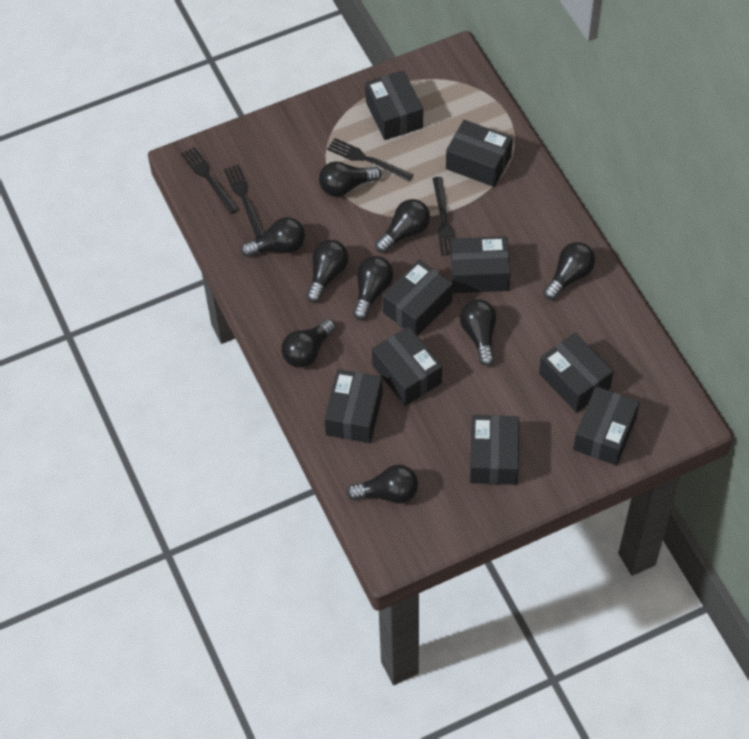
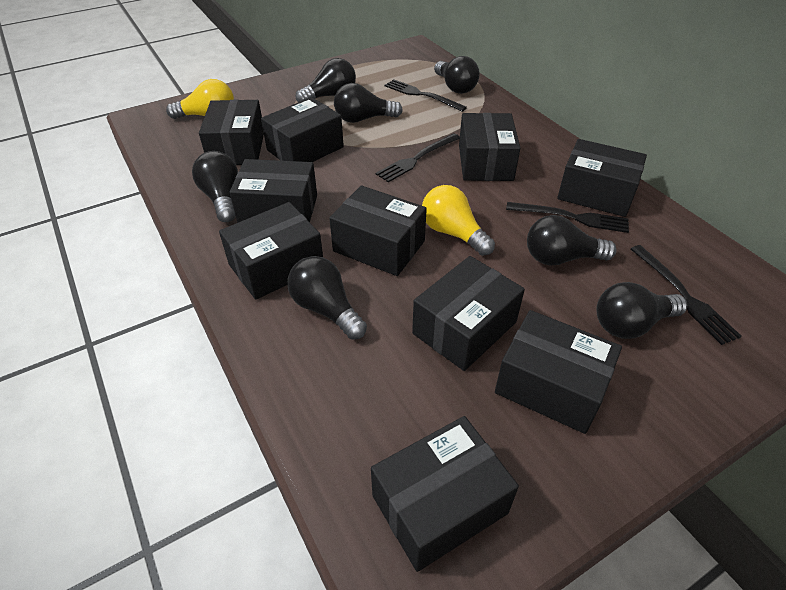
black box: 9 -> 10
black light bulb: 9 -> 7
yellow light bulb: 0 -> 2

